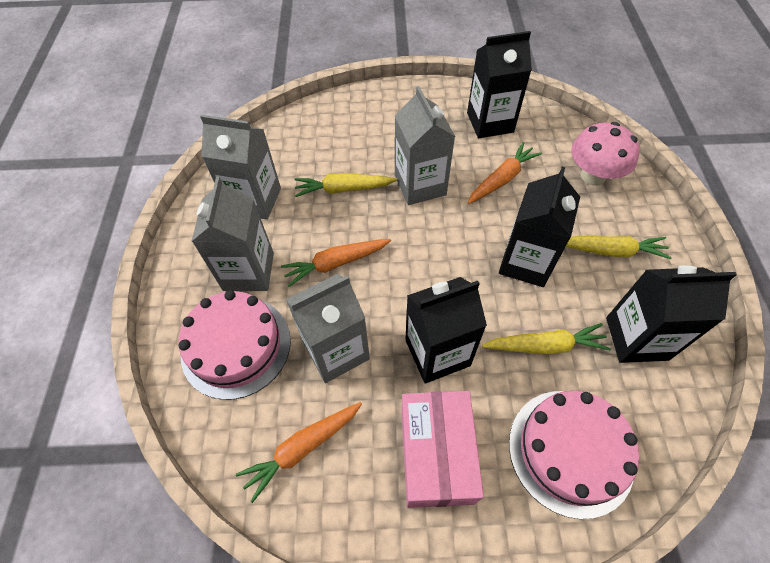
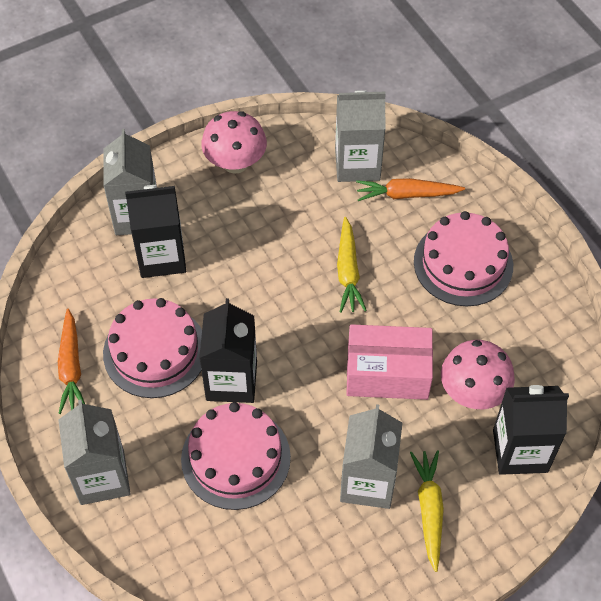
black carton: 4 -> 3
orange carrot: 3 -> 2
pink cake: 2 -> 3
pink mushroom: 1 -> 2
yellow carrot: 3 -> 2

